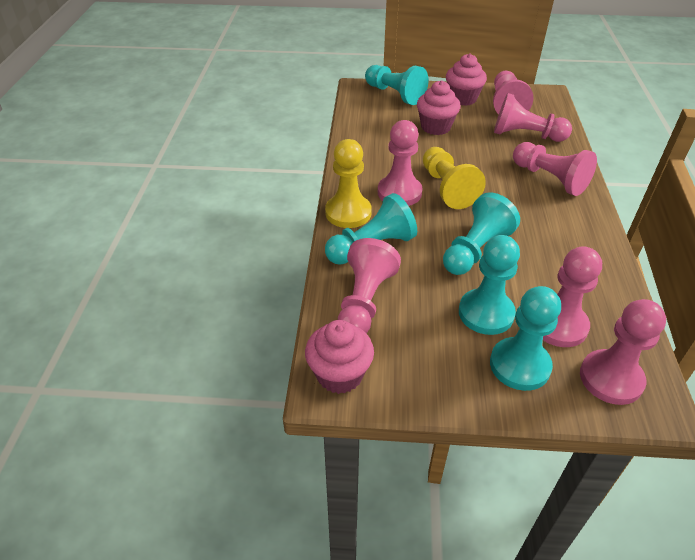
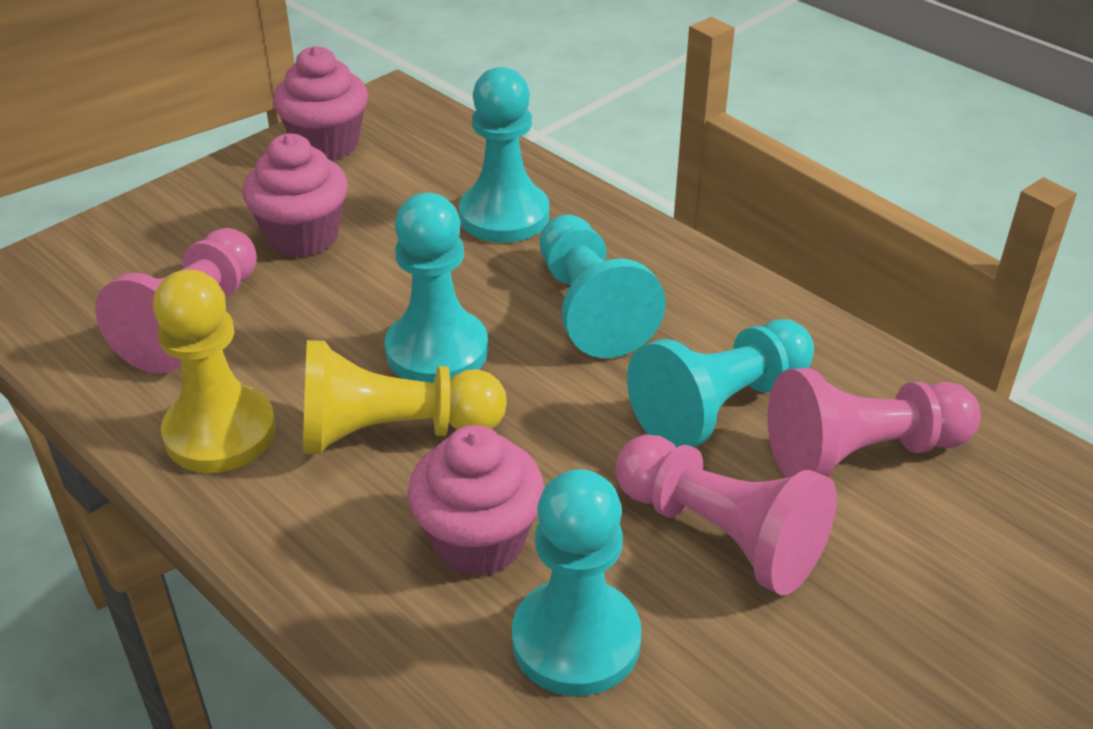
pink pawn: 7 -> 3

